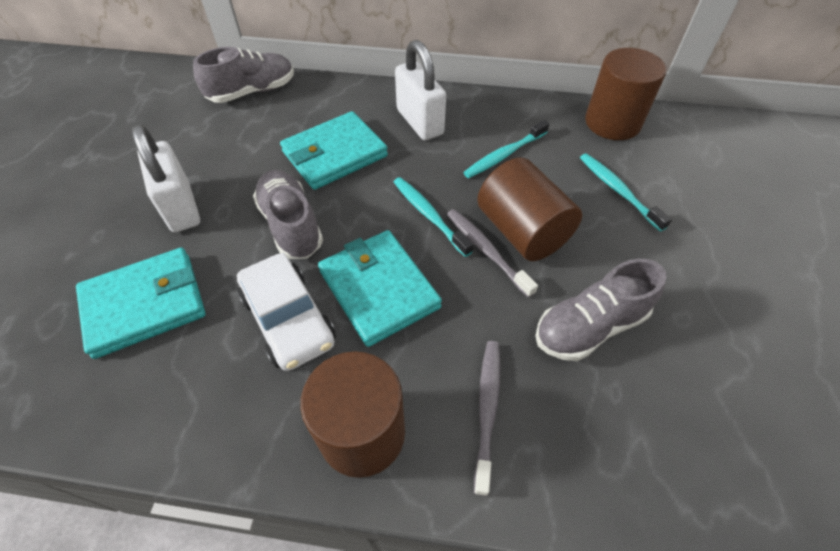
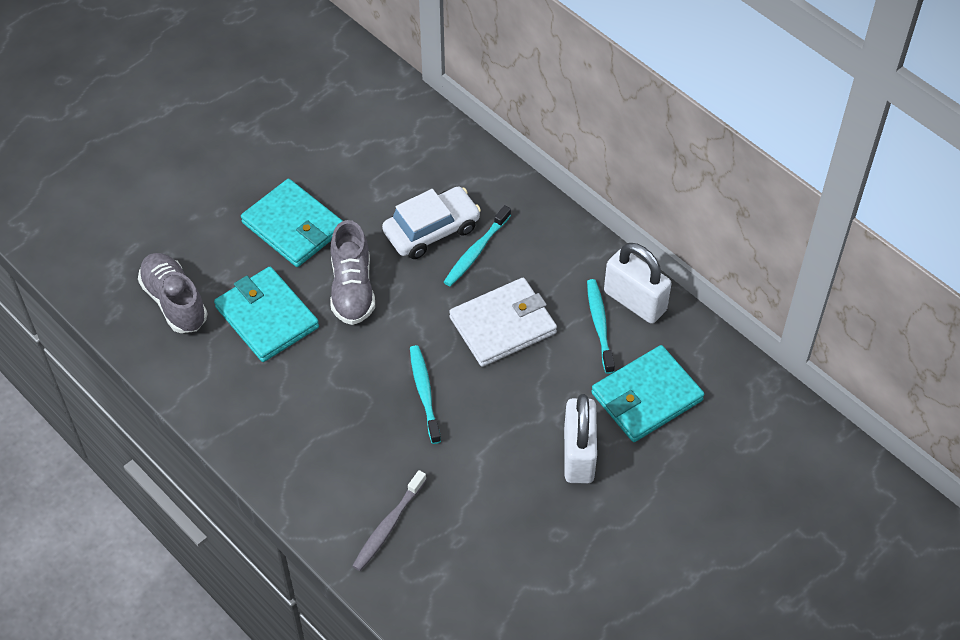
brown cylinder: 3 -> 0
grey shoe: 3 -> 2
grey toothbrush: 2 -> 1
white wallet: 0 -> 1

